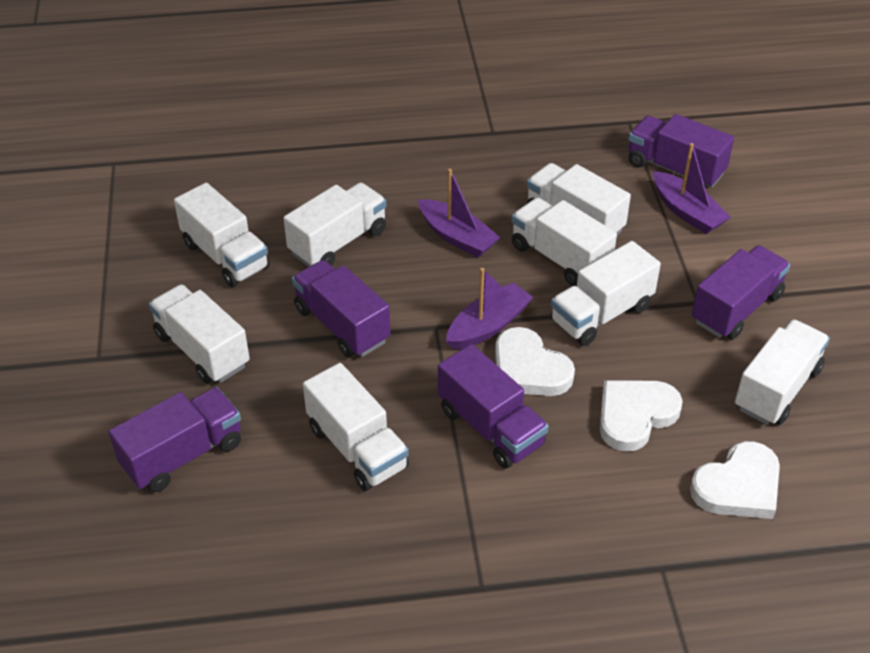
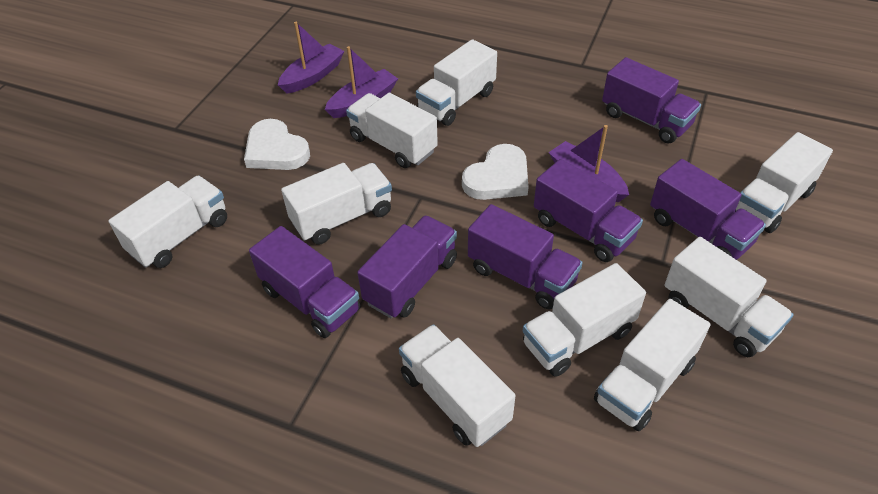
purple truck: 5 -> 6
white heart: 3 -> 2
white truck: 8 -> 9

